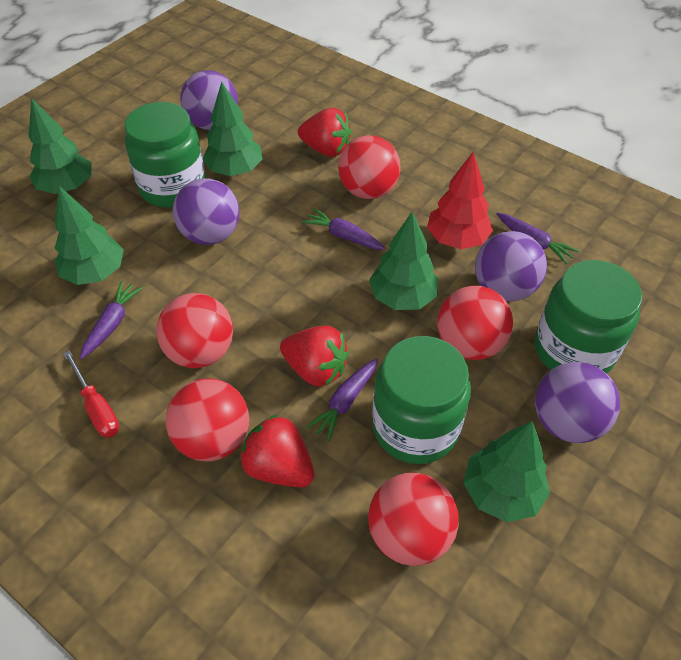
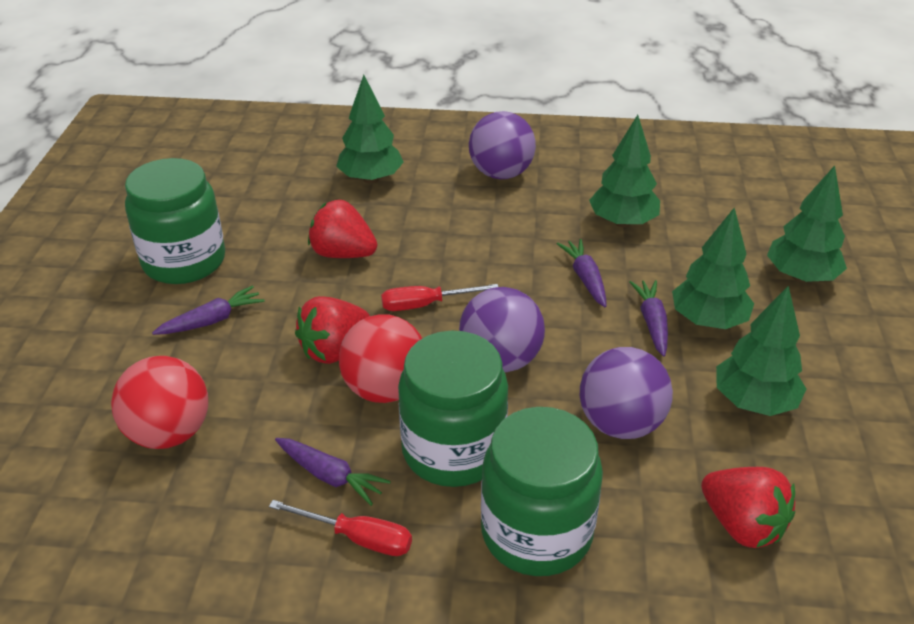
purple ball: 4 -> 3
red ball: 5 -> 2
red screwdriver: 1 -> 2
red tree: 1 -> 0

